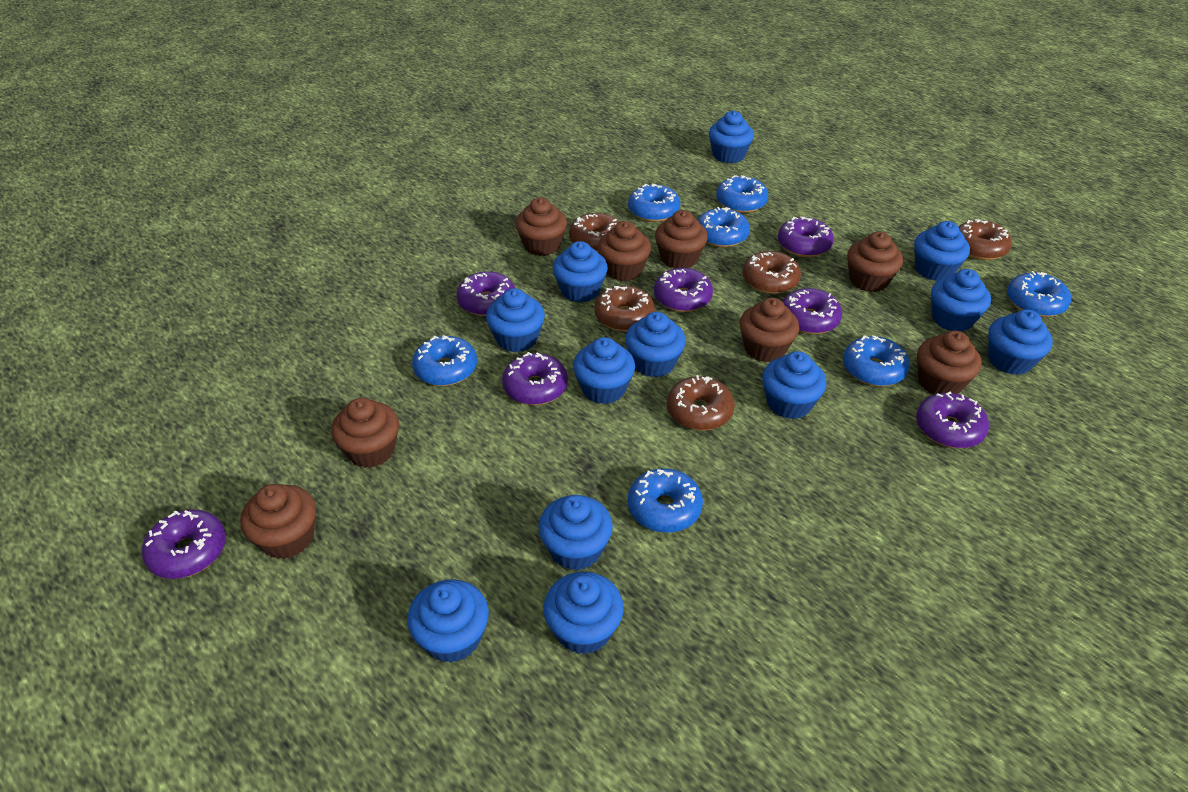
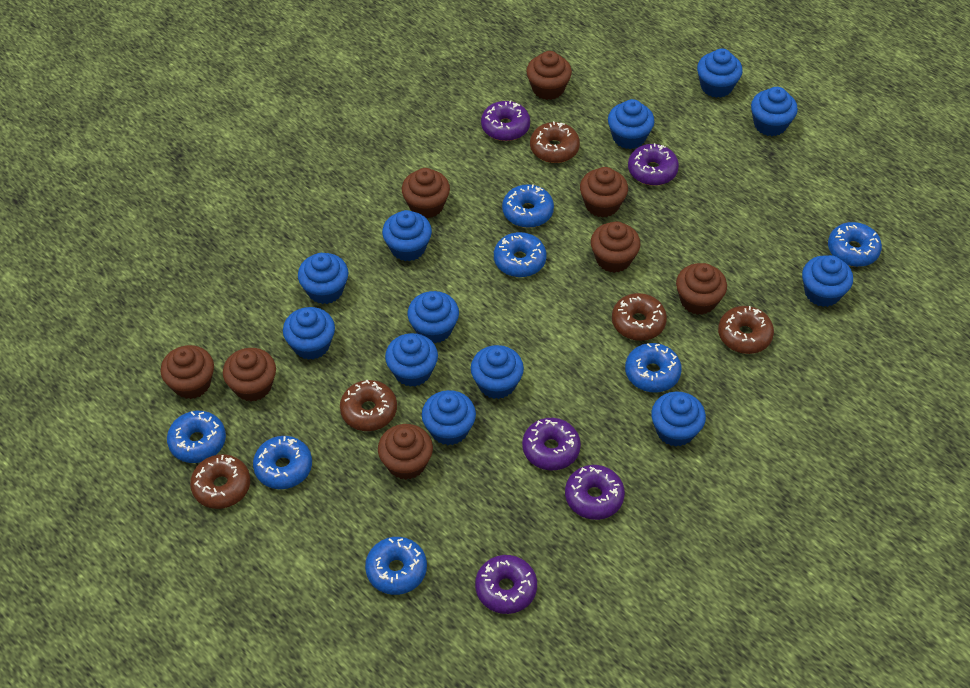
purple donut: 7 -> 5

